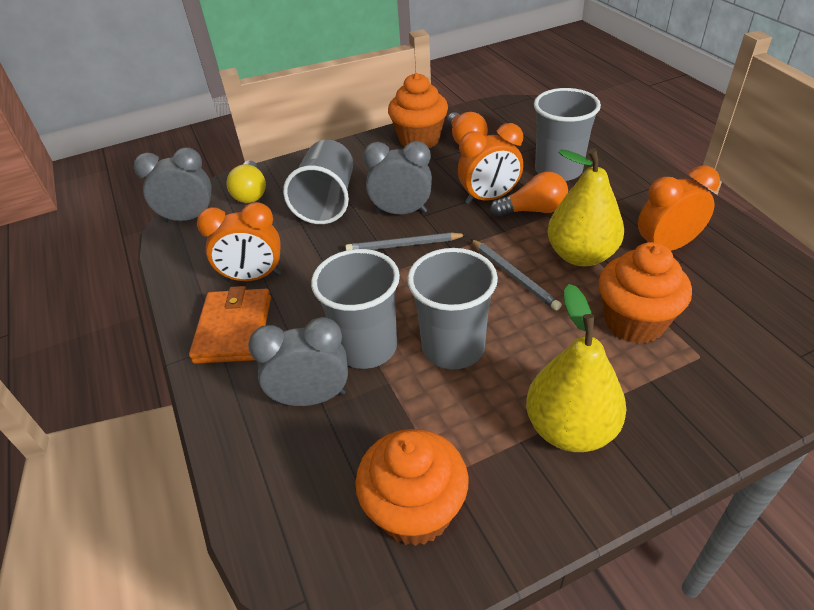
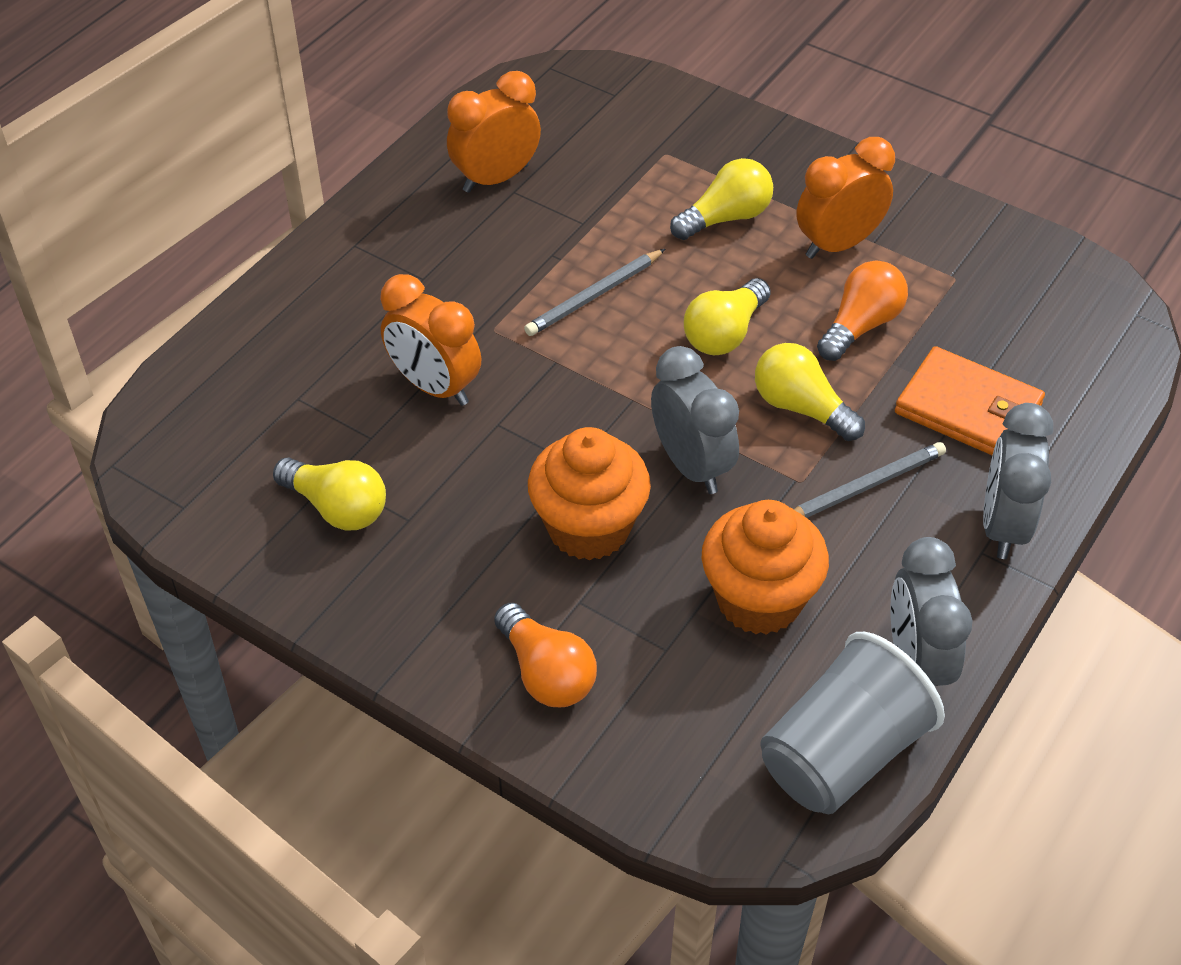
grey cup: 4 -> 1
orange cupcake: 3 -> 2
yellow light bulb: 1 -> 4
yellow pear: 2 -> 0

